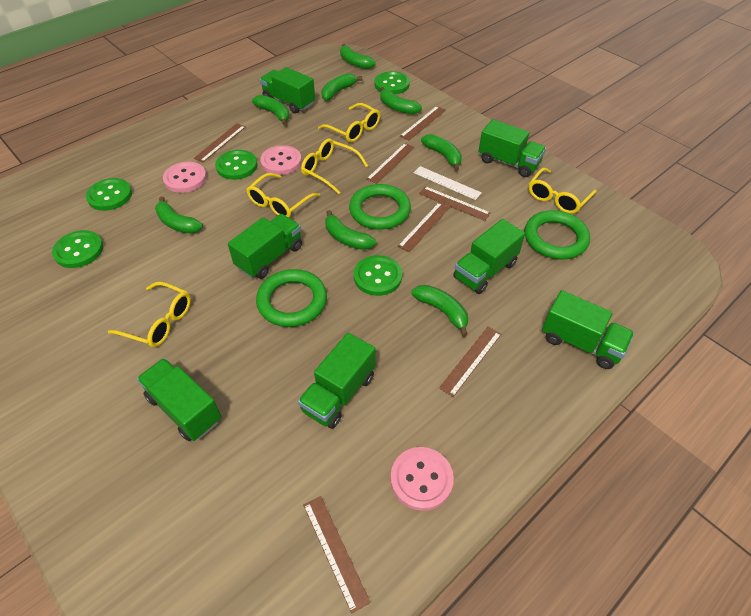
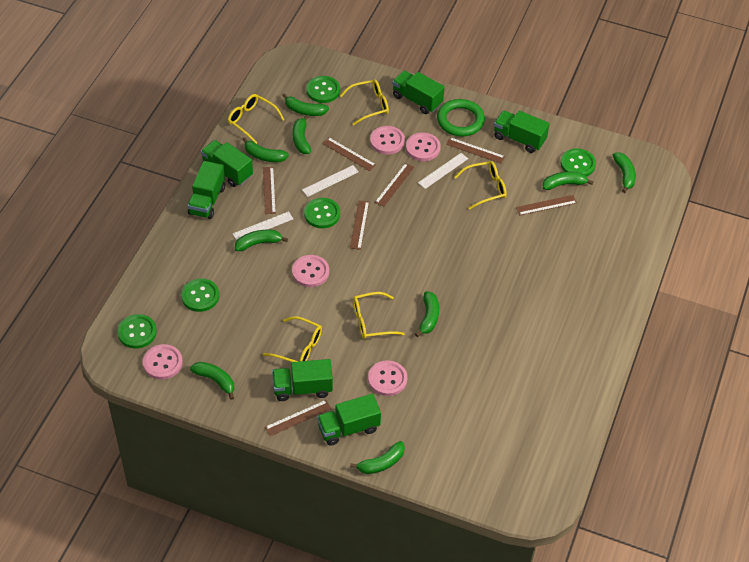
green banana: 8 -> 9
green ring: 3 -> 1
green truck: 7 -> 6
pink button: 3 -> 5
white ruler: 1 -> 3

